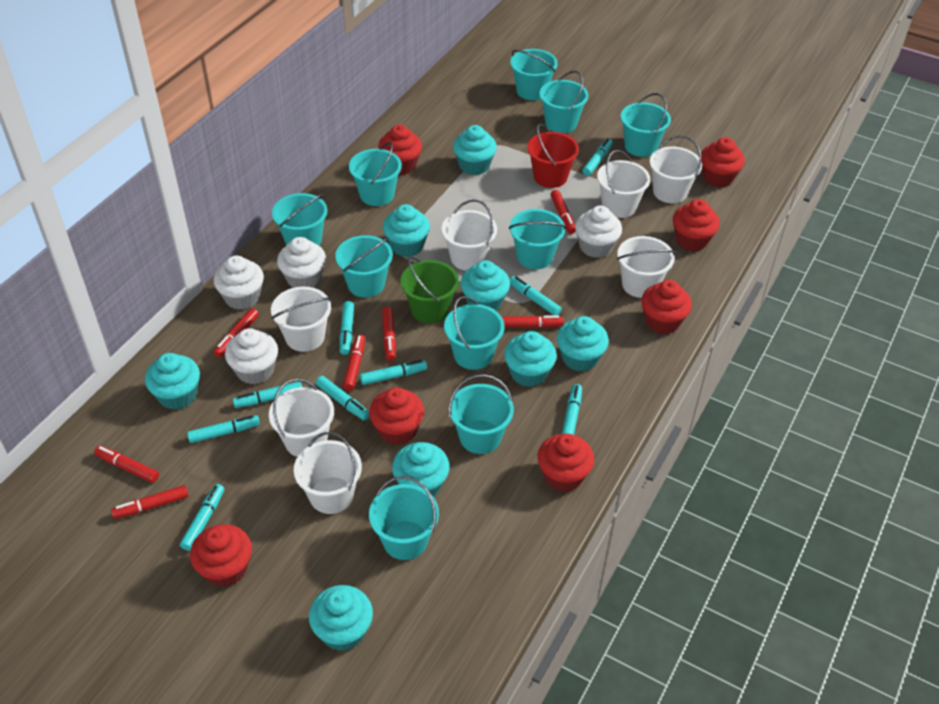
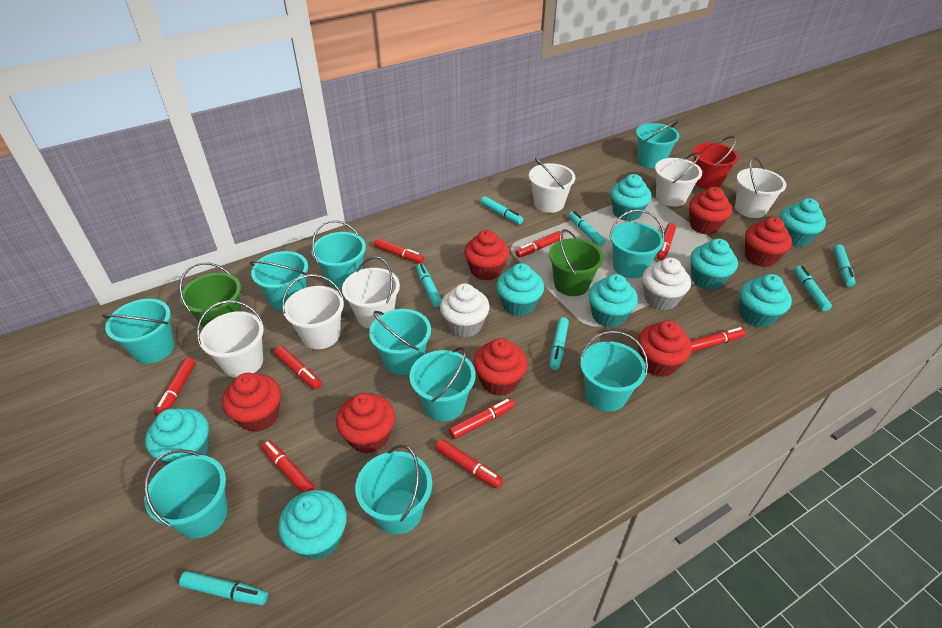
green bucket: 1 -> 2
red marker: 7 -> 9
turquoise marker: 9 -> 7
white bucket: 7 -> 6
white cupcake: 4 -> 2

